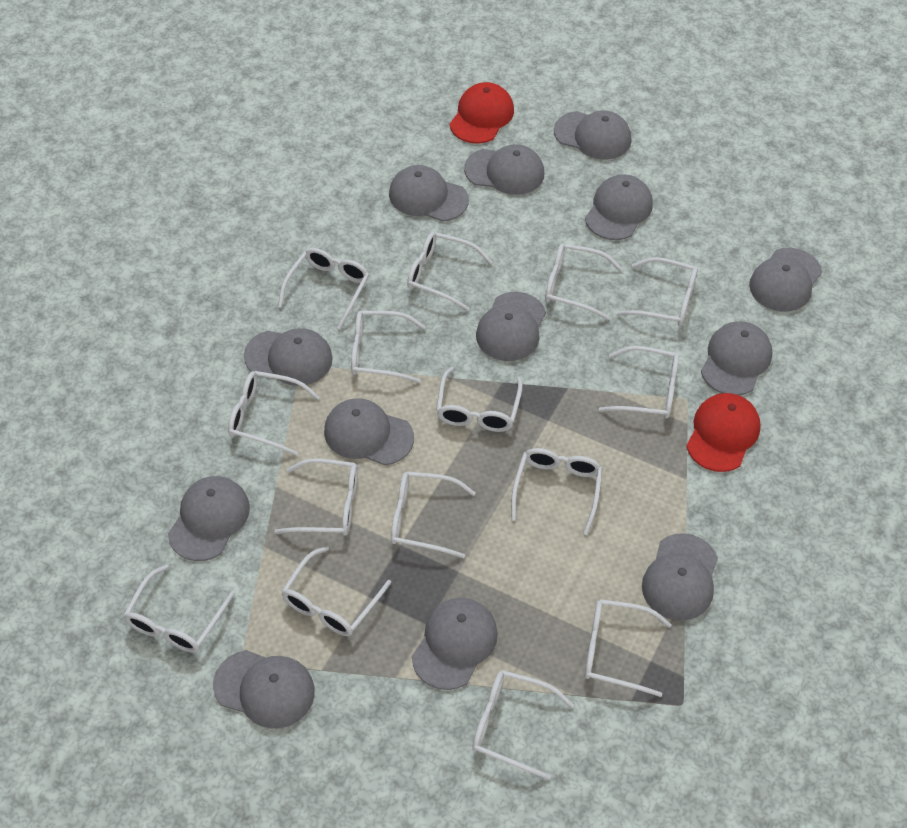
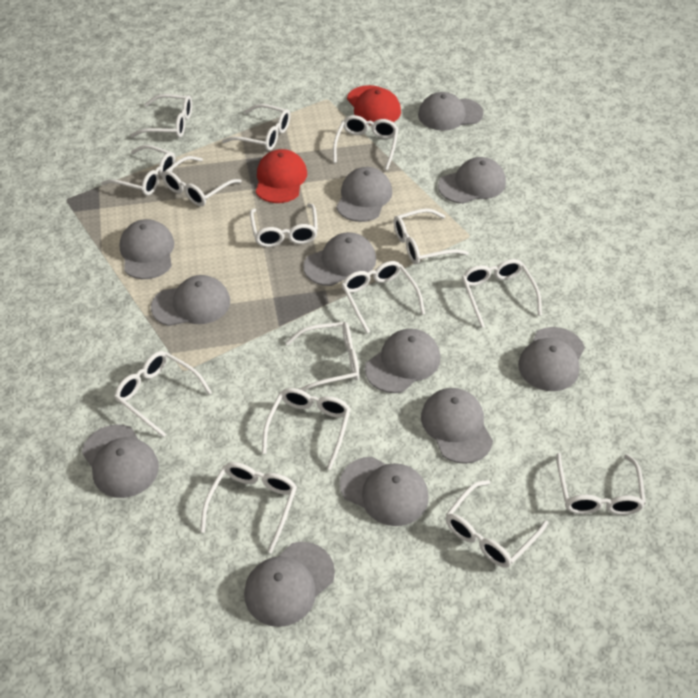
grey cap: 13 -> 12

